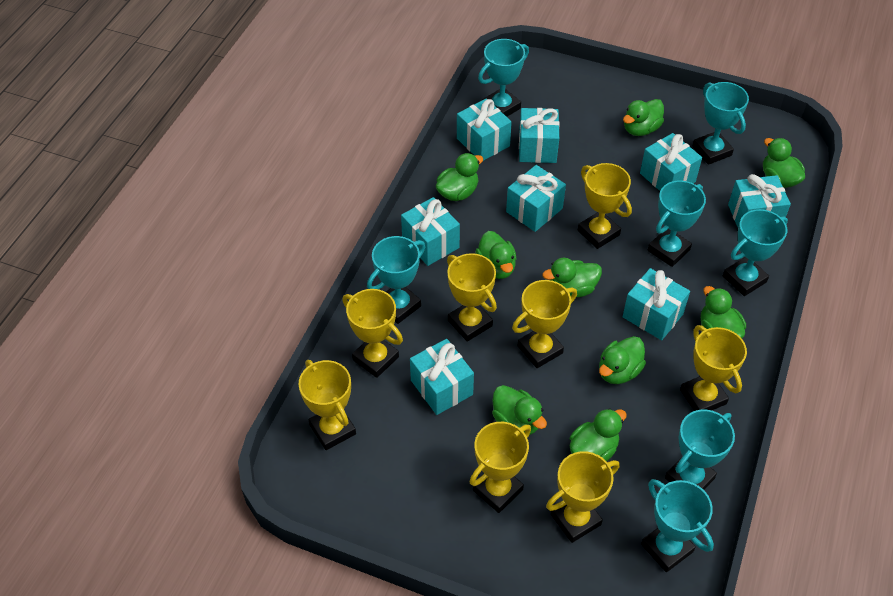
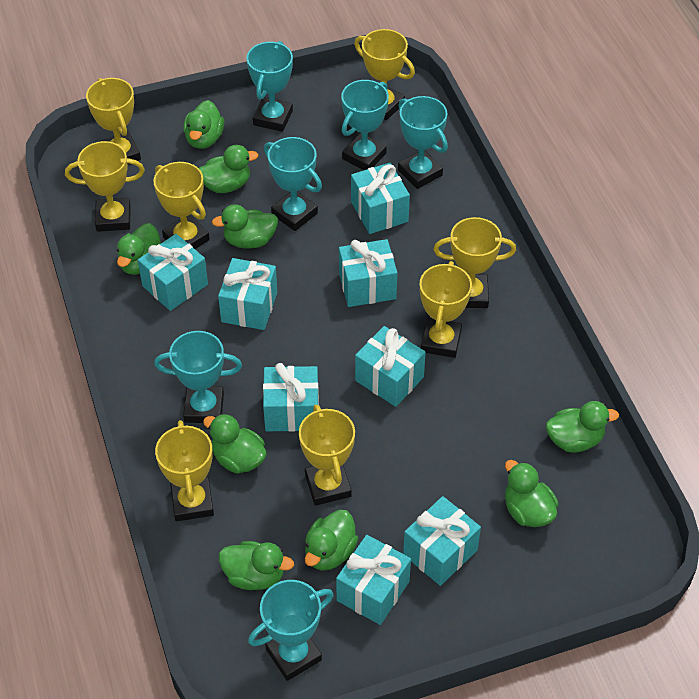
turquoise trophy: 7 -> 6

